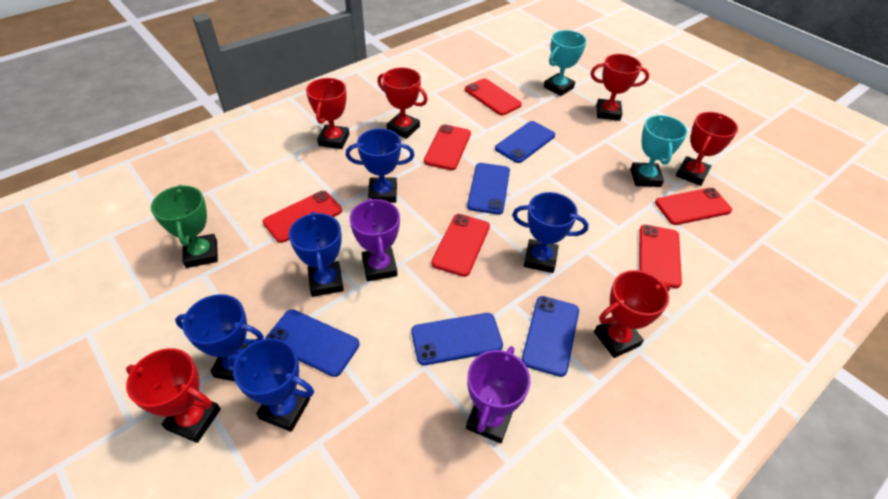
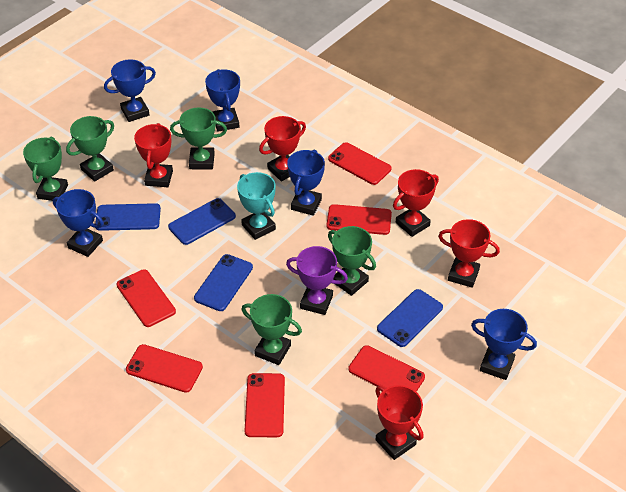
blue phone: 5 -> 4
green trophy: 1 -> 5
purple trophy: 2 -> 1
red trophy: 6 -> 5
turquoise trophy: 2 -> 1

